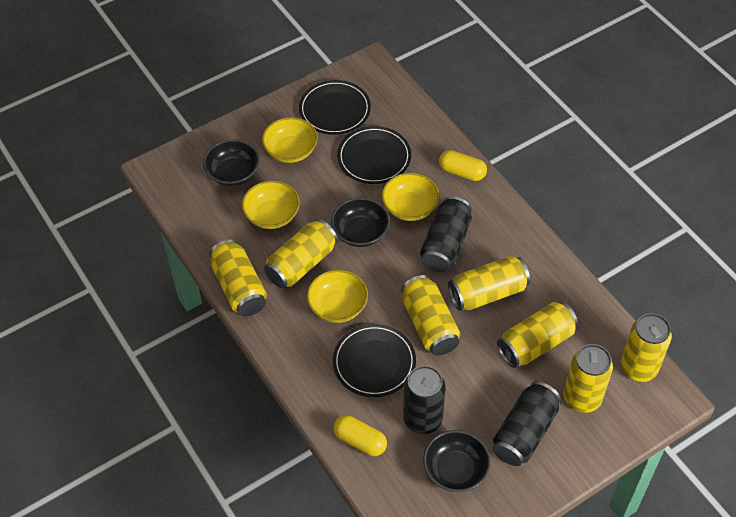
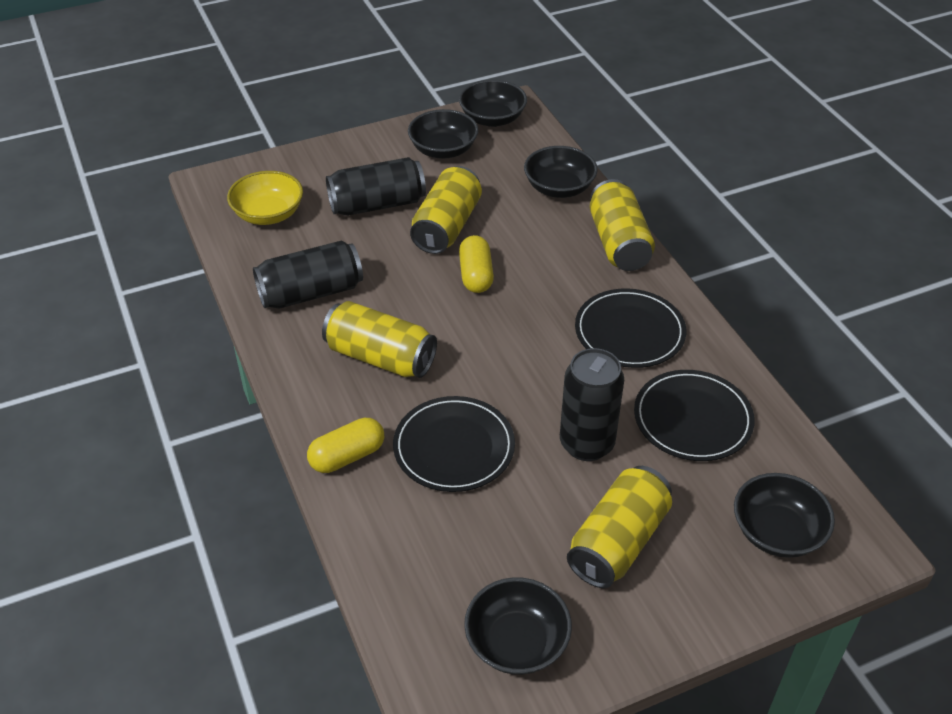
black bowl: 3 -> 5
yellow bowl: 4 -> 1
yellow can: 7 -> 4

